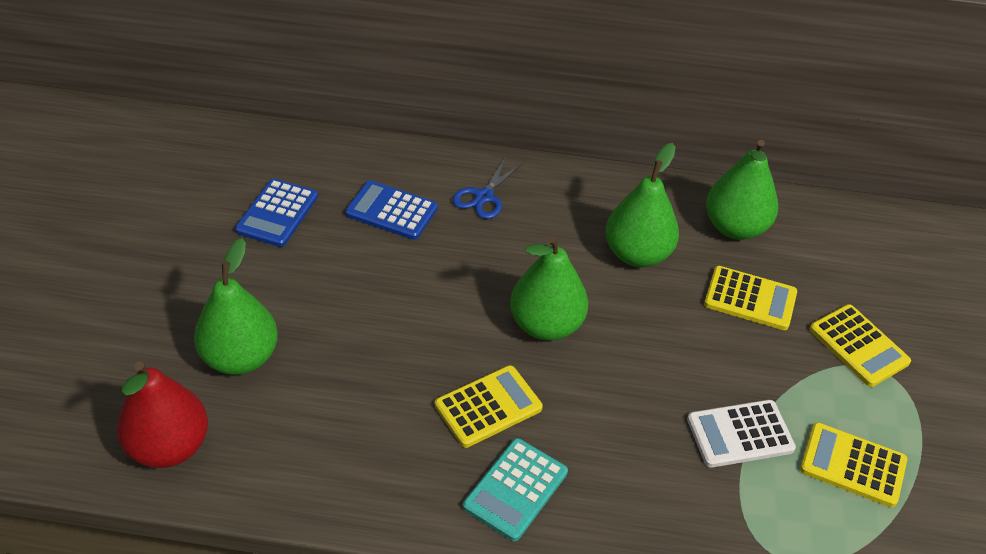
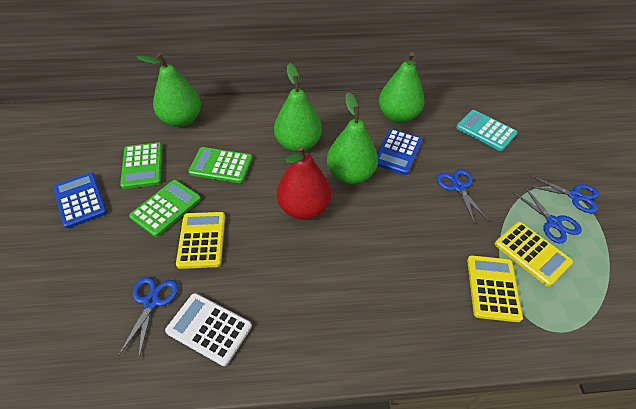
blue scissors: 1 -> 4
green calculator: 0 -> 3
yellow calculator: 4 -> 3

